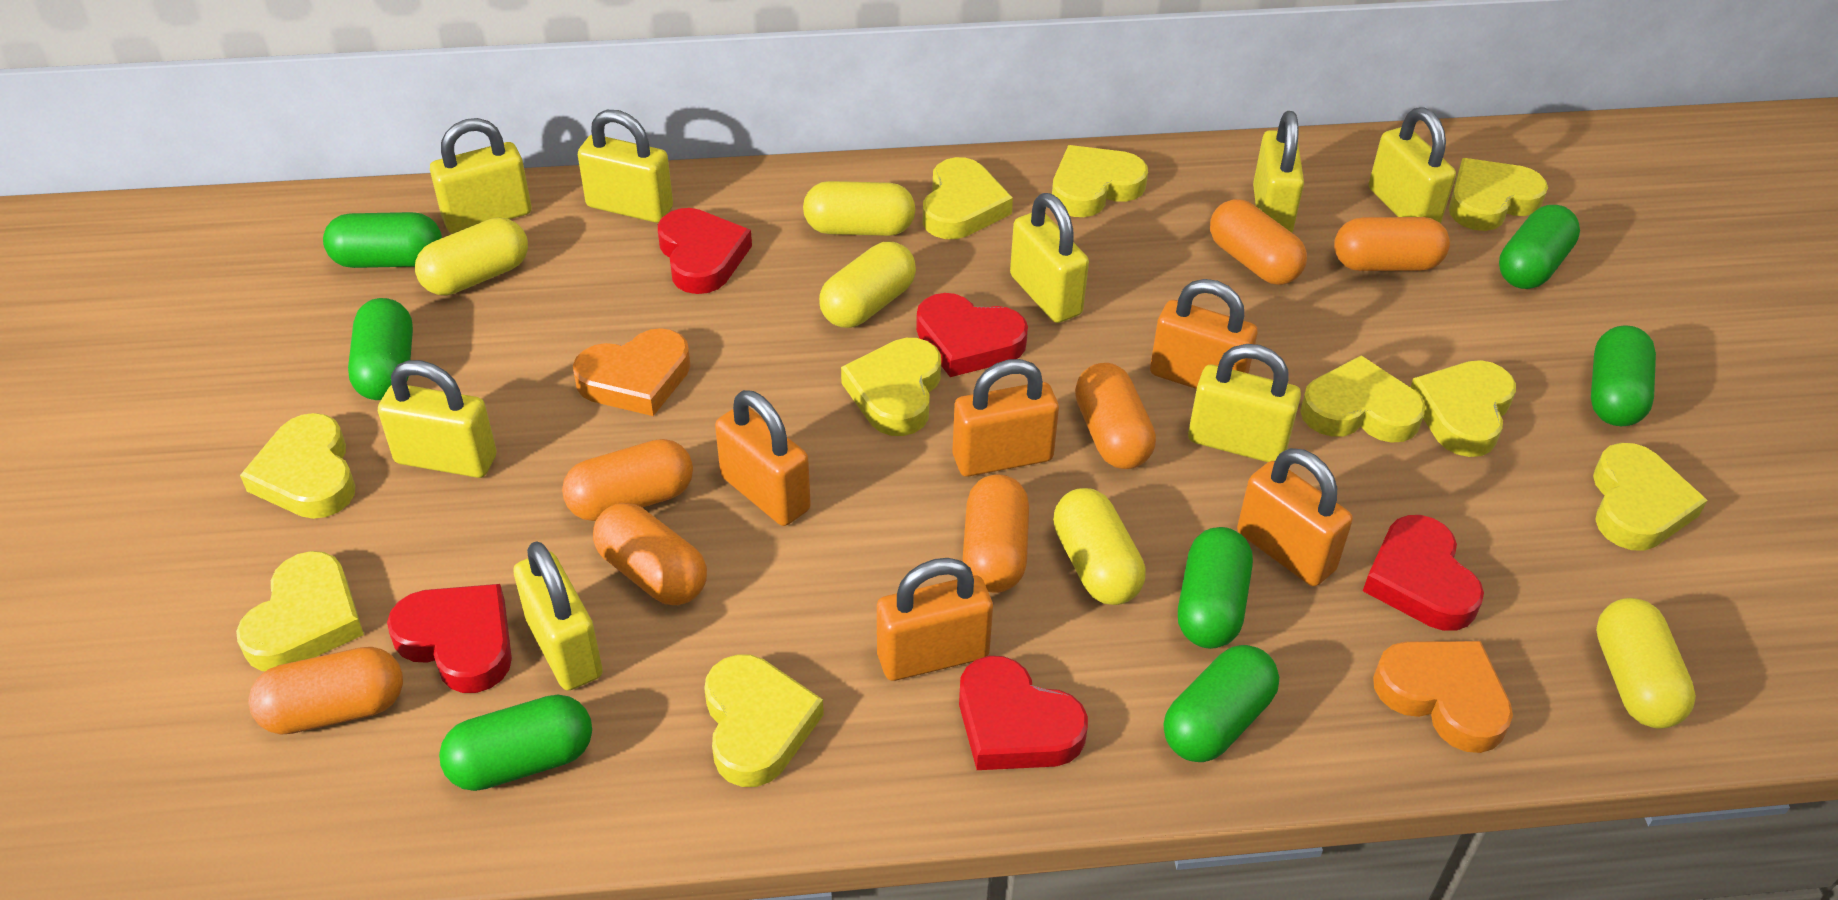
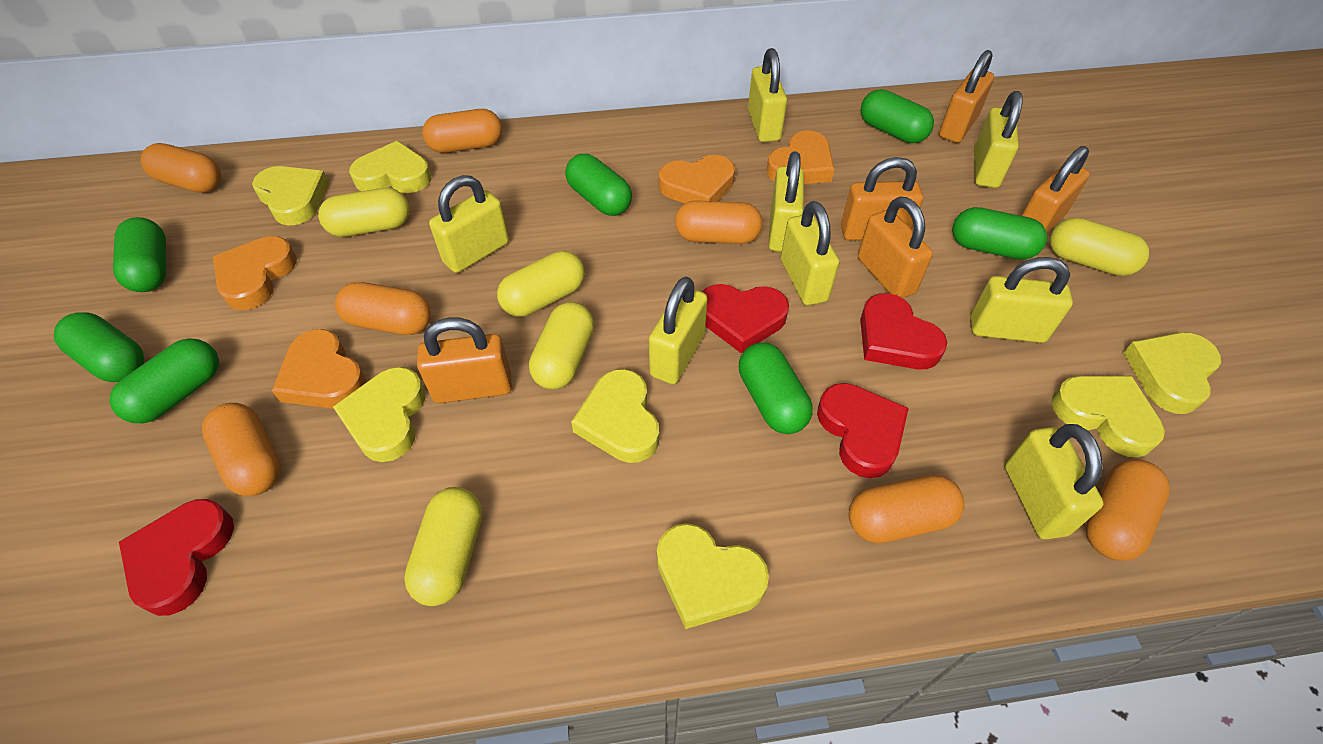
orange heart: 2 -> 4
red heart: 5 -> 4
yellow heart: 10 -> 7

